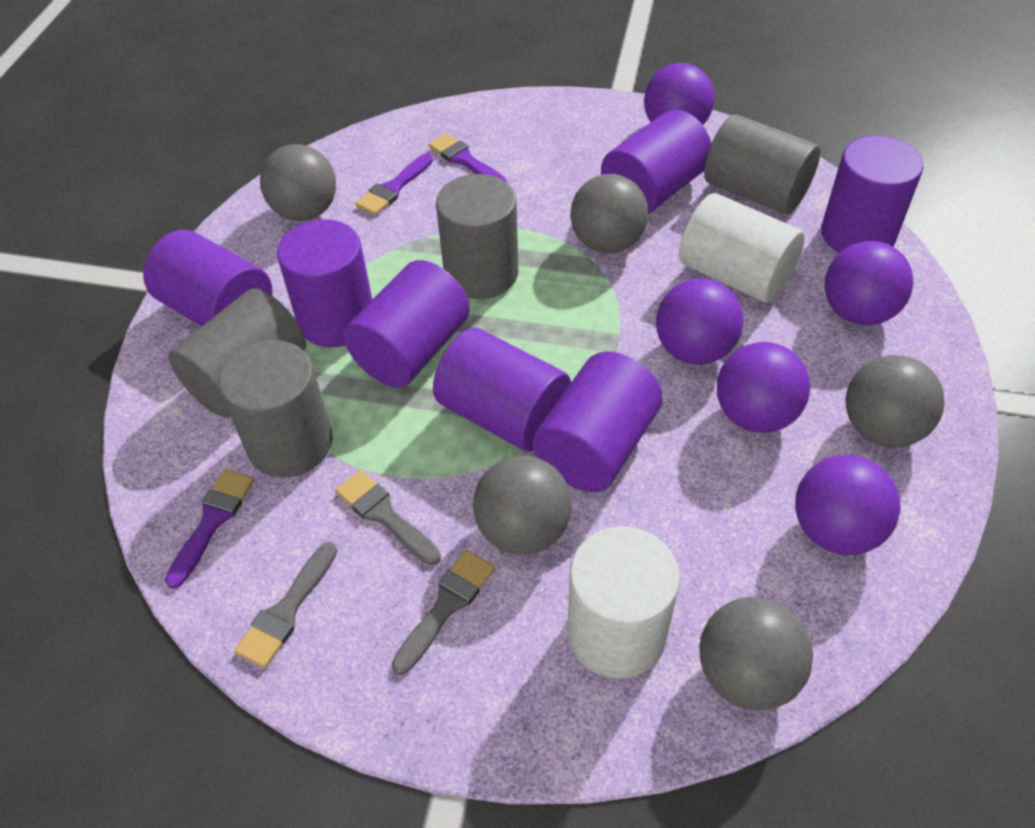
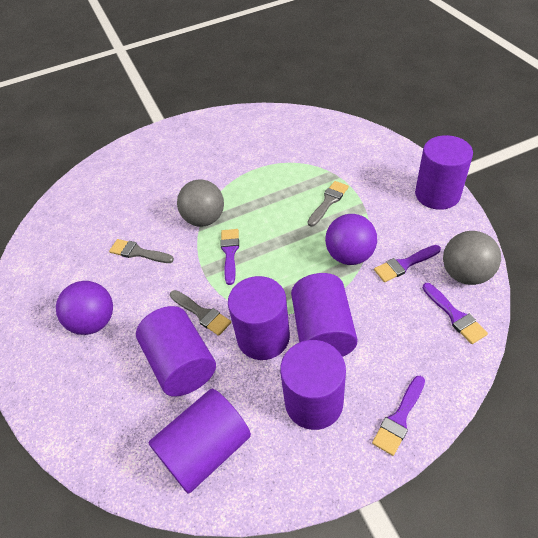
grey ball: 5 -> 2
grey cylinder: 4 -> 0
purple ball: 5 -> 2
purple brush: 3 -> 4
purple cylinder: 7 -> 6
white cylinder: 2 -> 0

